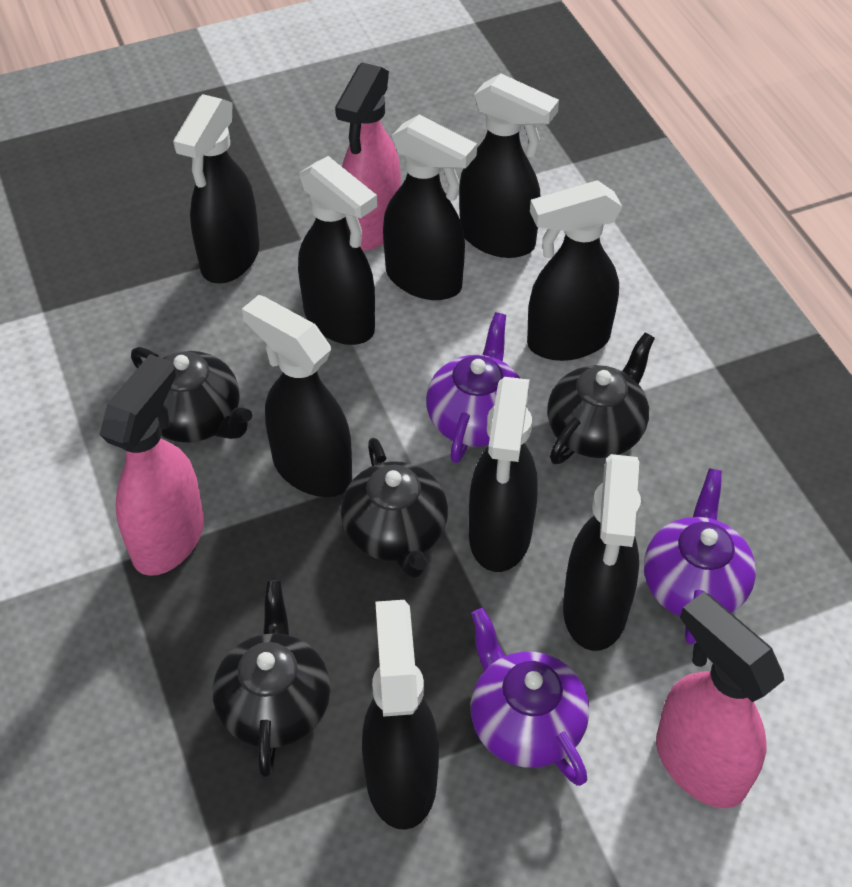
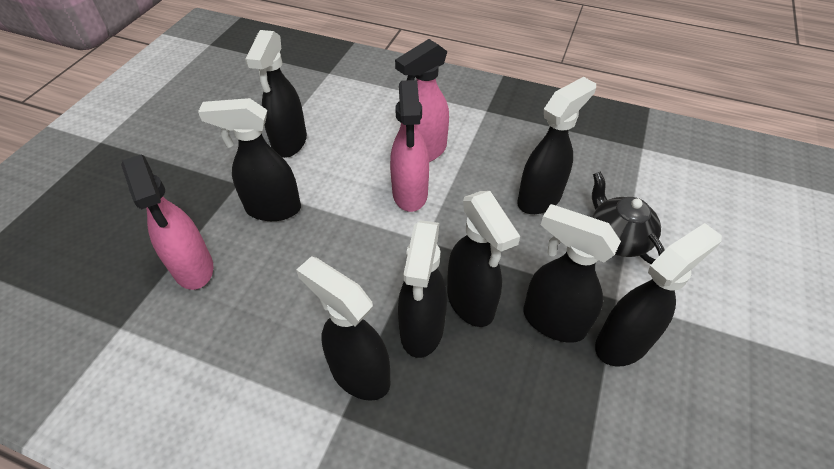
black spray bottle: 9 -> 8
black teapot: 4 -> 1
purple teapot: 3 -> 0

